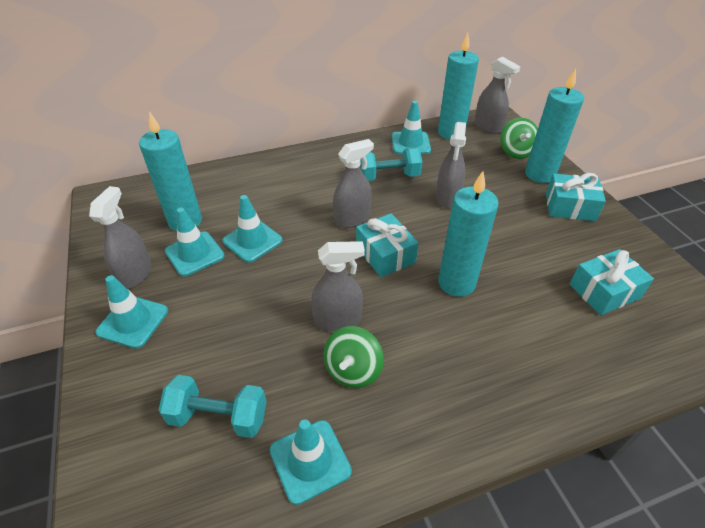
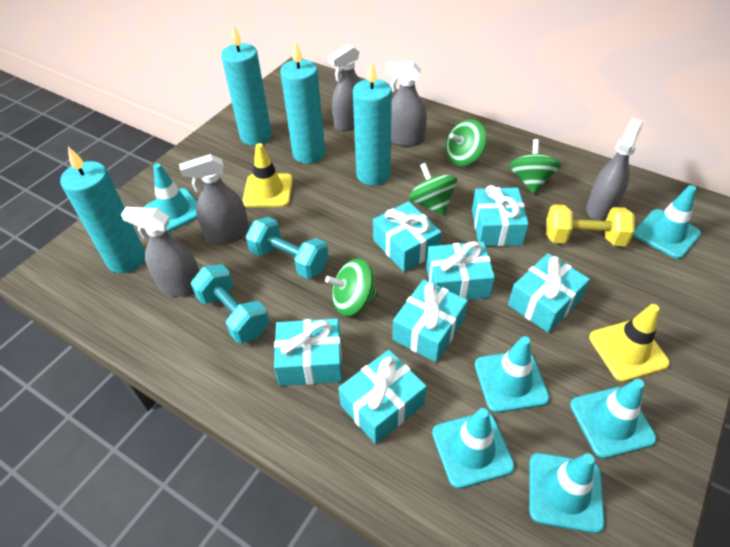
green spinning top: 2 -> 4
turquoise gift: 3 -> 7
turquoise traffic cone: 5 -> 6
yellow dumbbell: 0 -> 1
yellow traffic cone: 0 -> 2

